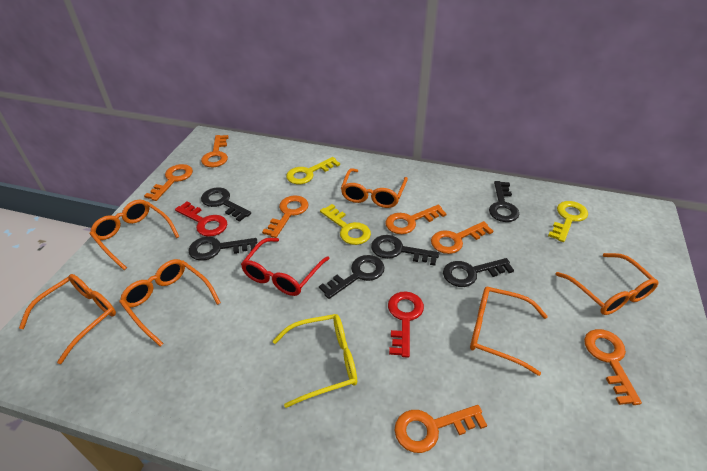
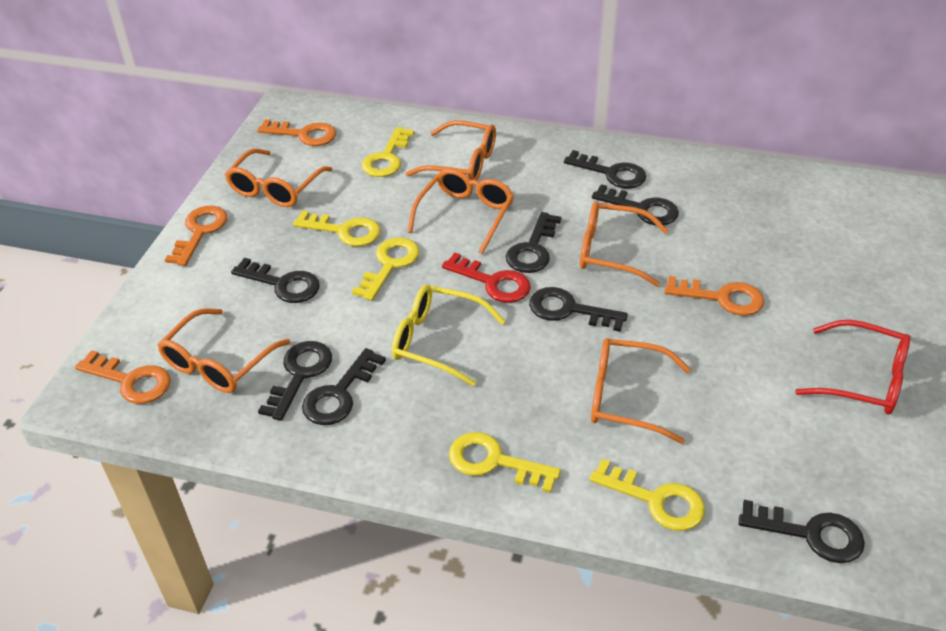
black key: 6 -> 8
orange key: 7 -> 4
red key: 2 -> 1
yellow key: 3 -> 5

